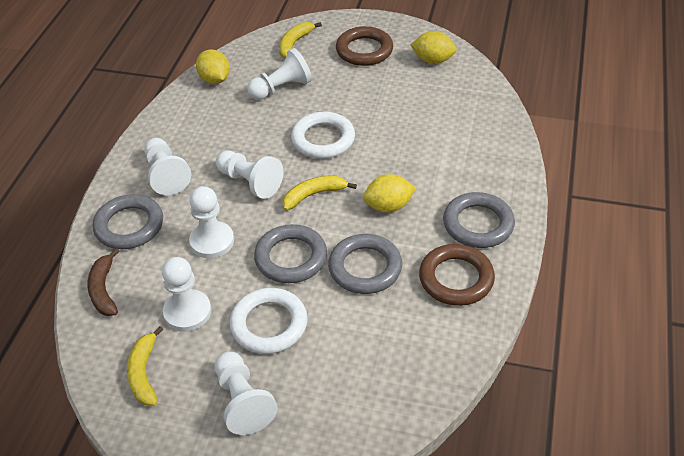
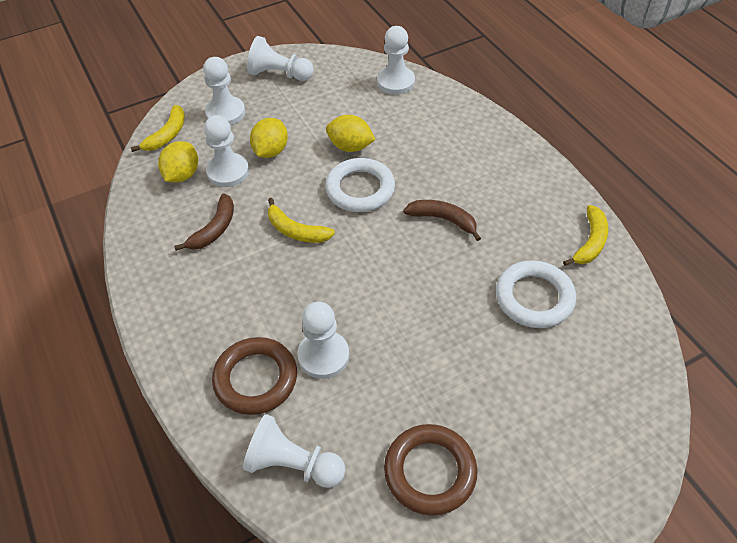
brown banana: 1 -> 2
grey ring: 4 -> 0

